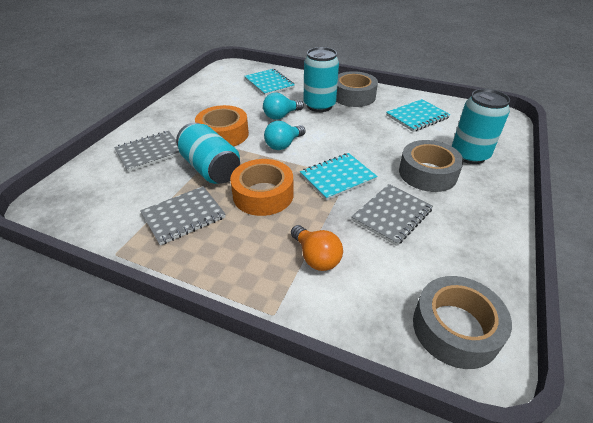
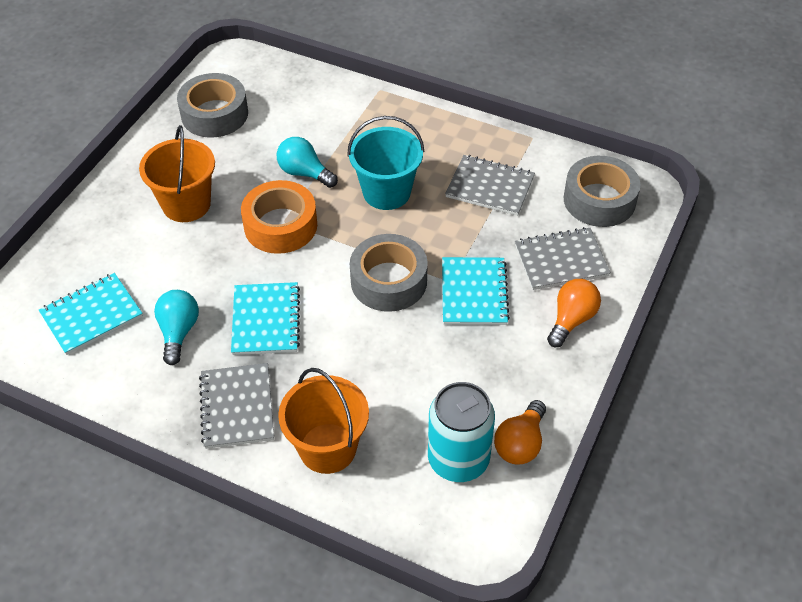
orange bucket: 0 -> 2
orange light bulb: 1 -> 2
orange tape: 2 -> 1
turquoise bucket: 0 -> 1
turquoise can: 3 -> 1

